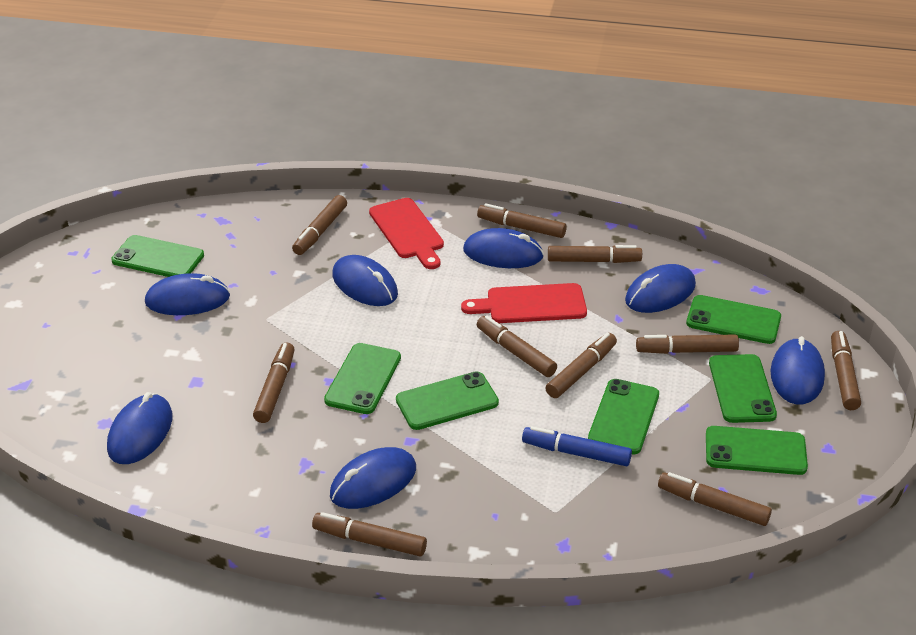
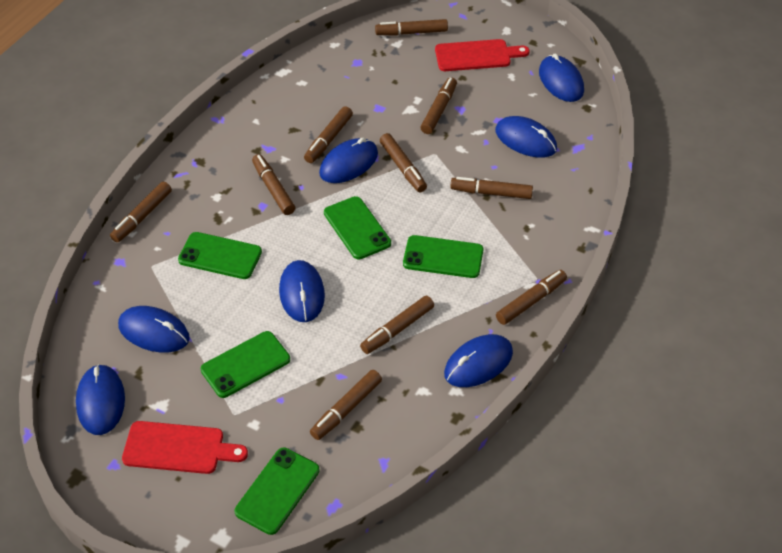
blue marker: 1 -> 0
green phone: 7 -> 5

